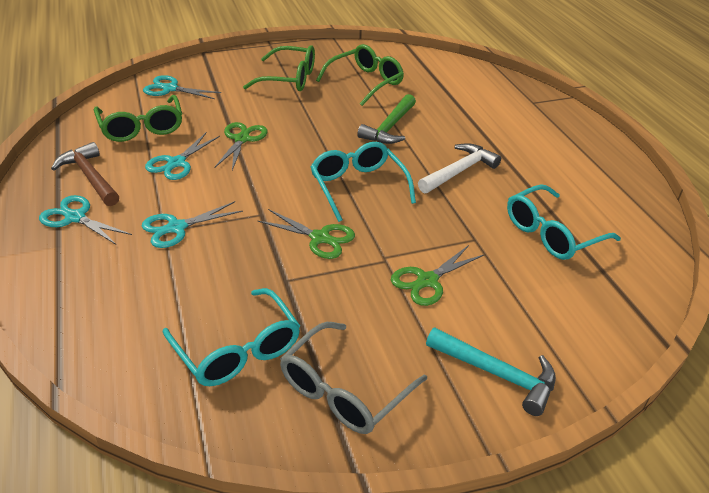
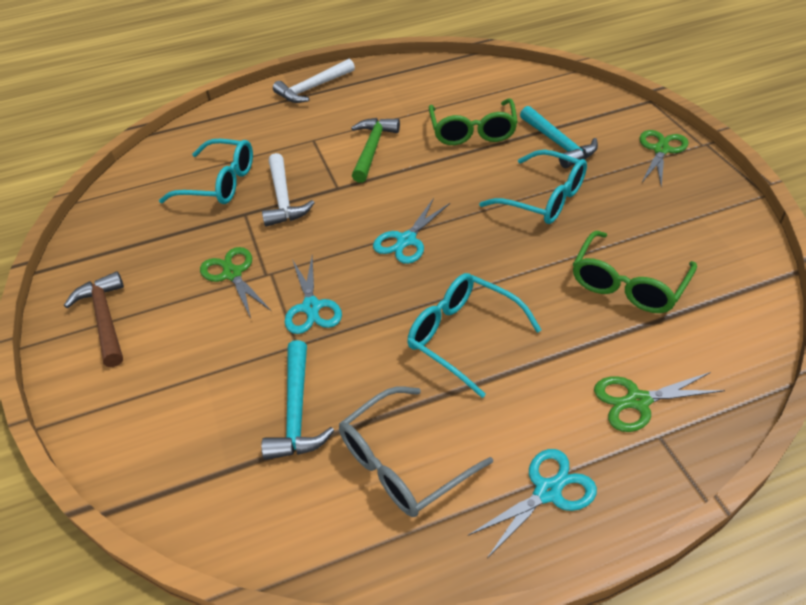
green glasses: 3 -> 2
turquoise hammer: 1 -> 2
turquoise scissors: 4 -> 3
white hammer: 1 -> 2

